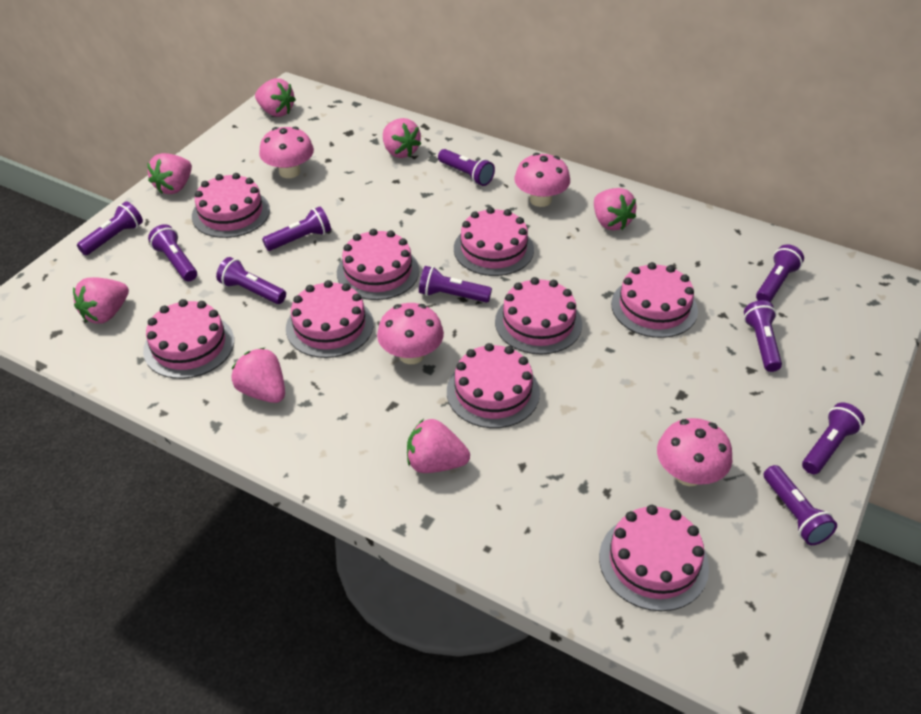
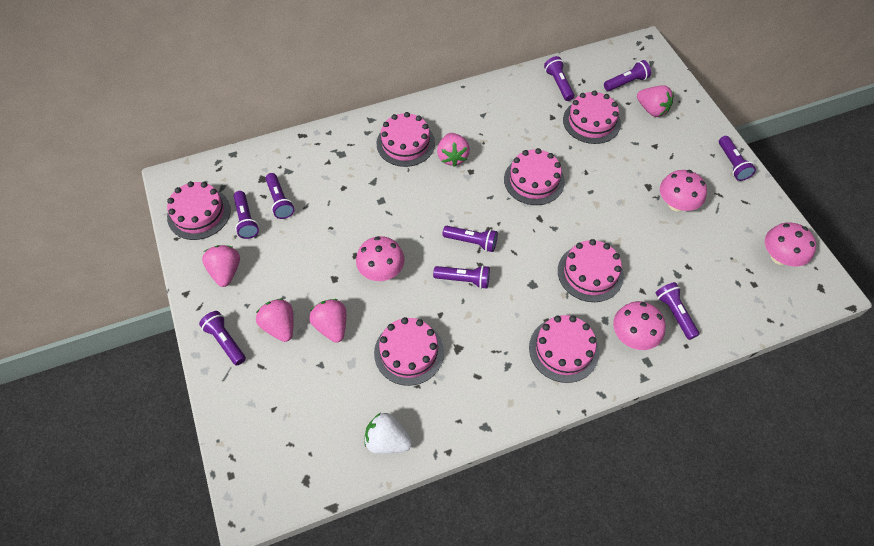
pink cake: 9 -> 7
pink strawberry: 7 -> 5
purple flashlight: 10 -> 9
white strawberry: 0 -> 1

